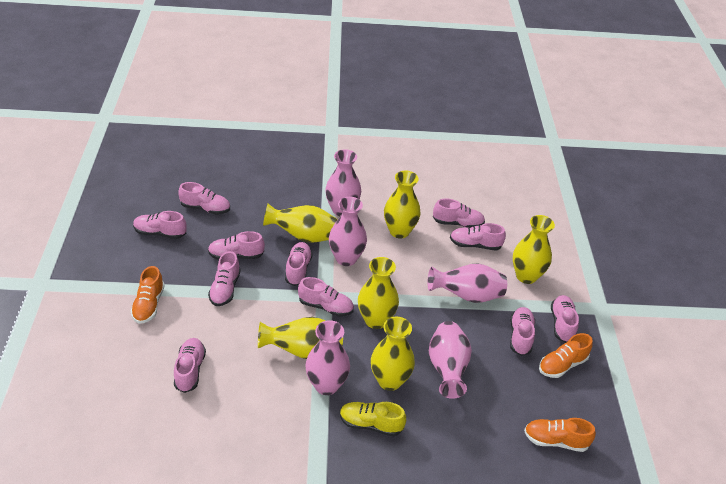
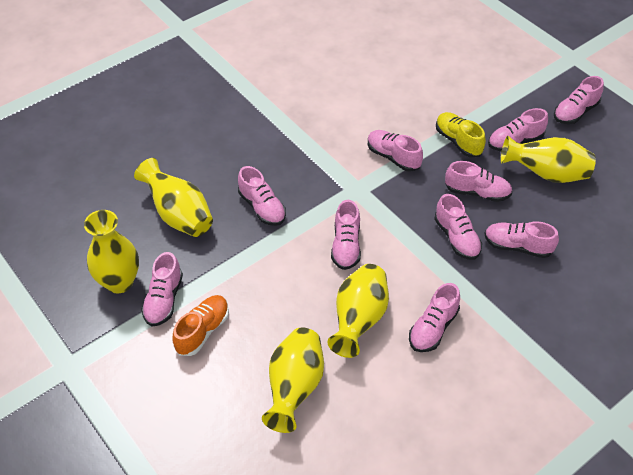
orange shoe: 3 -> 1
pink shoe: 11 -> 10
pink vase: 5 -> 0
yellow vase: 6 -> 5

